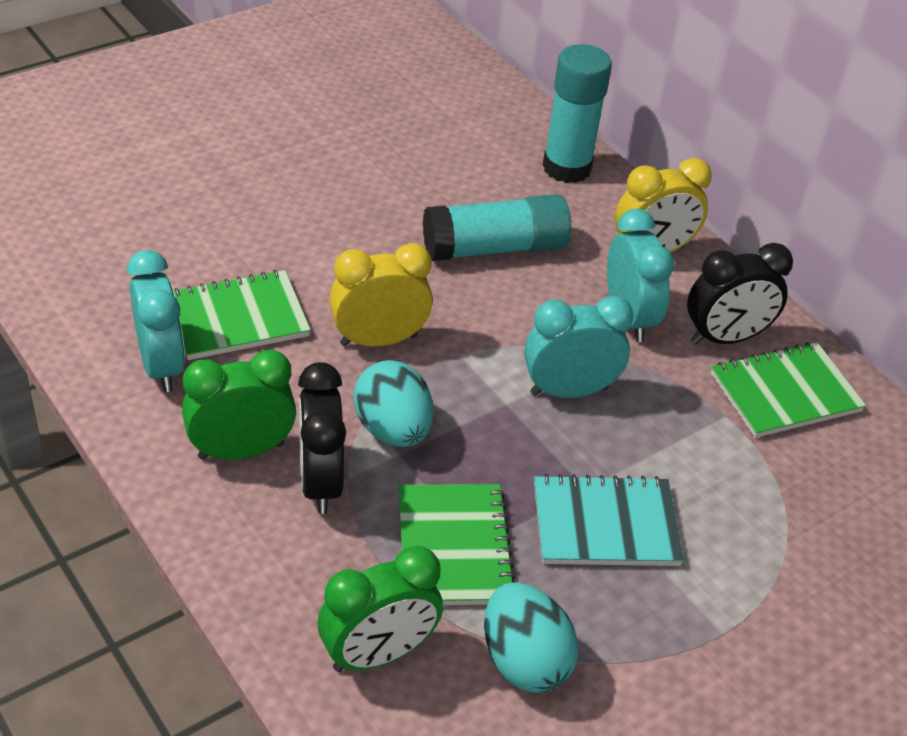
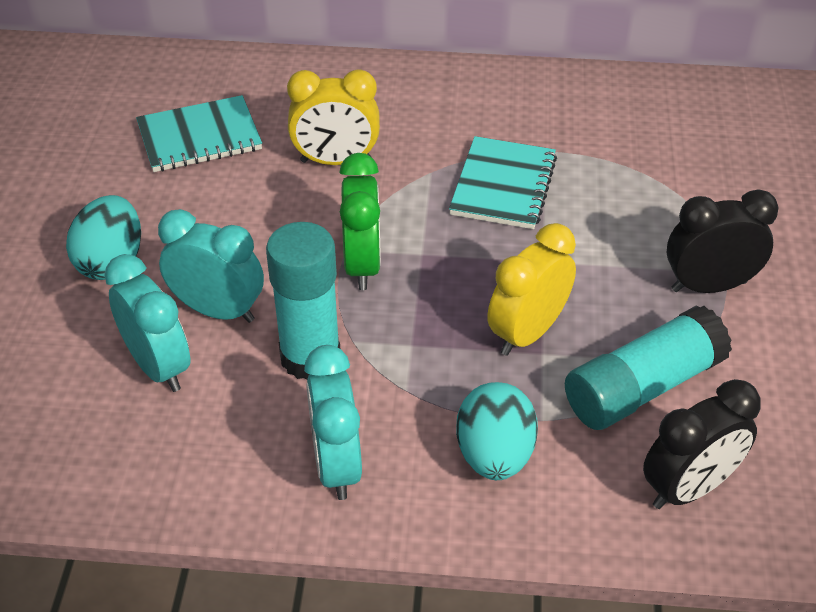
green clock: 2 -> 1
green notebook: 3 -> 0
turquoise notebook: 1 -> 2

